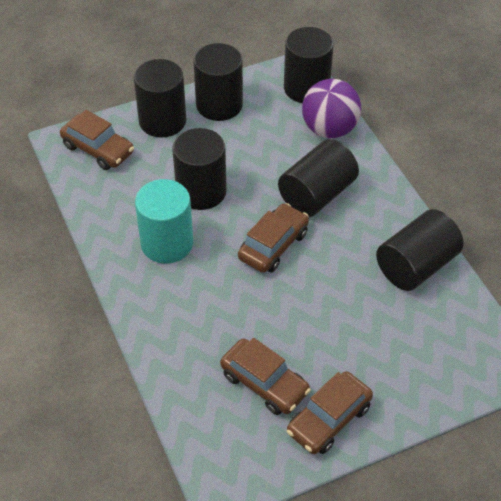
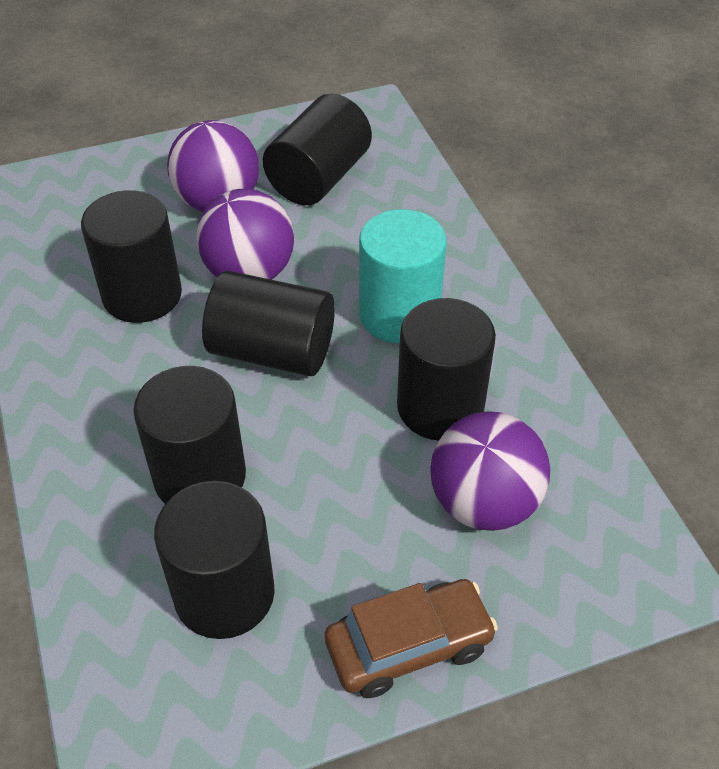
brown car: 4 -> 1
purple ball: 1 -> 3

